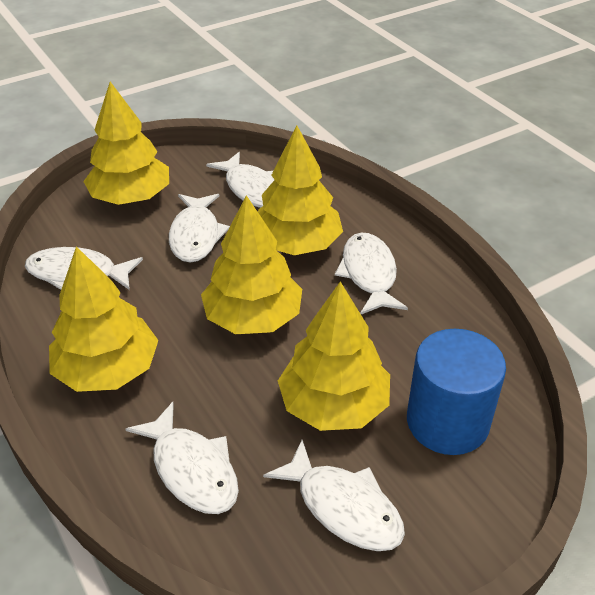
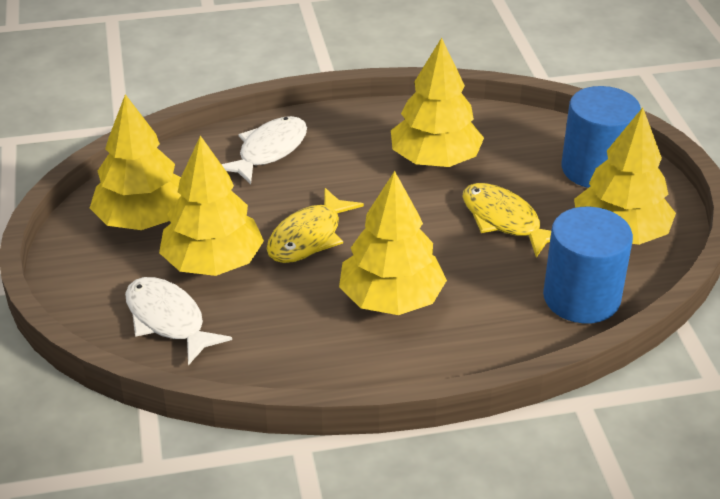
blue cylinder: 1 -> 2
white fish: 6 -> 2
yellow fish: 0 -> 2

